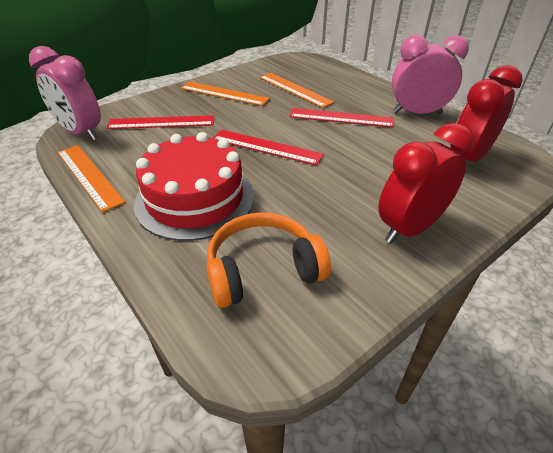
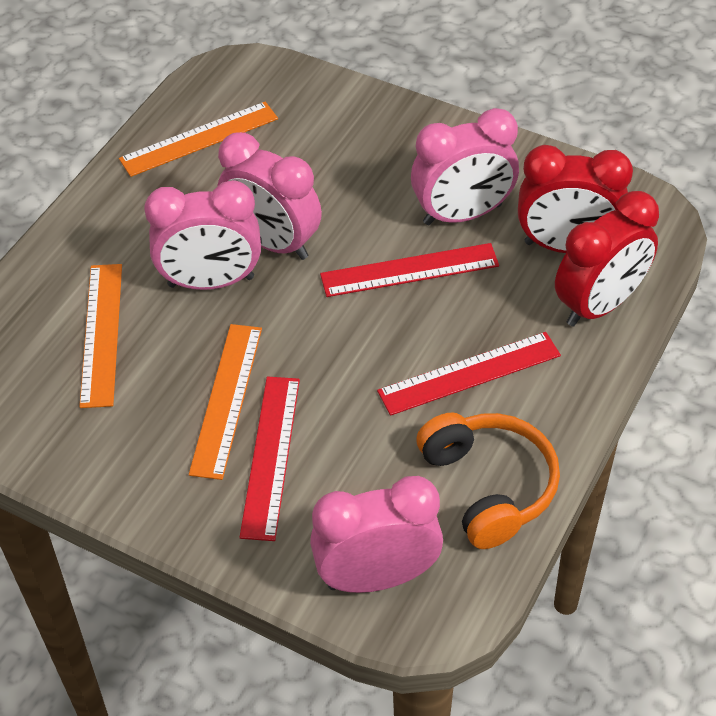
pink clock: 2 -> 4
red cake: 1 -> 0

